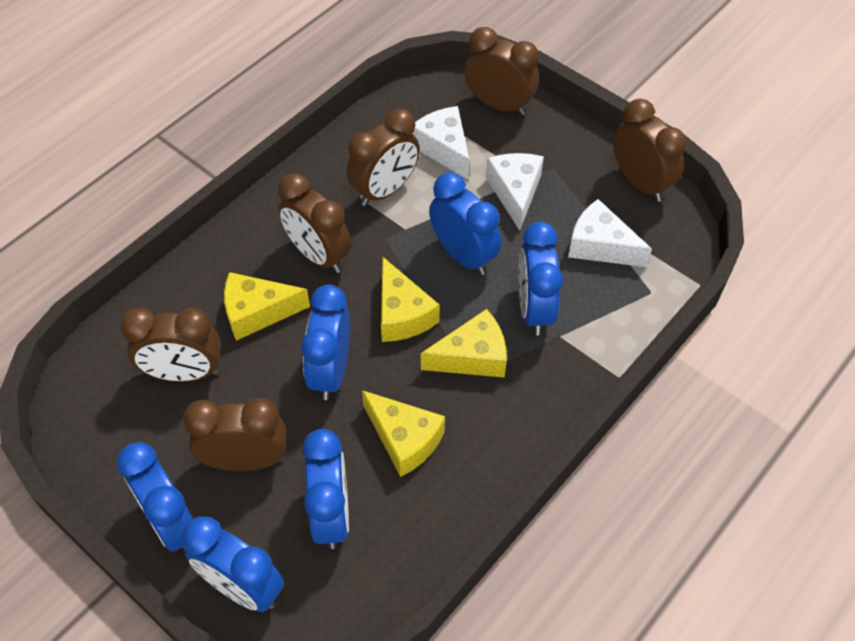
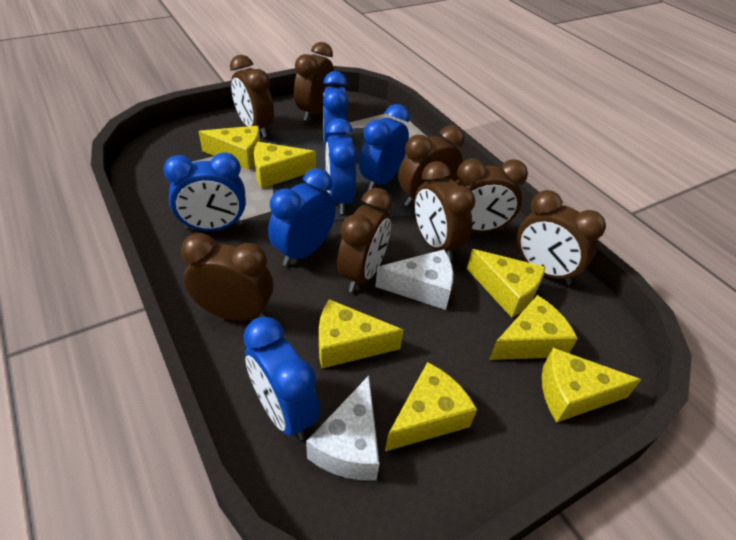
brown clock: 6 -> 8
white cheese: 3 -> 2
yellow cheese: 4 -> 7

